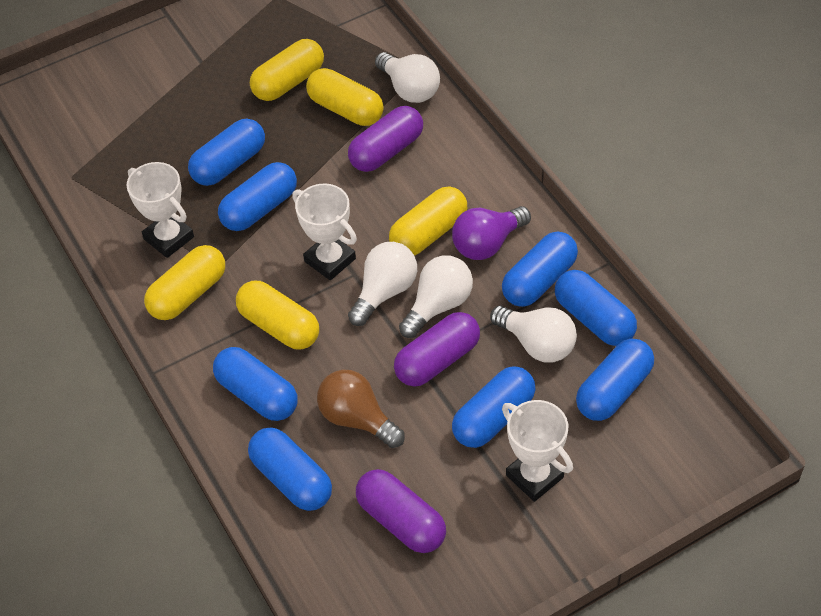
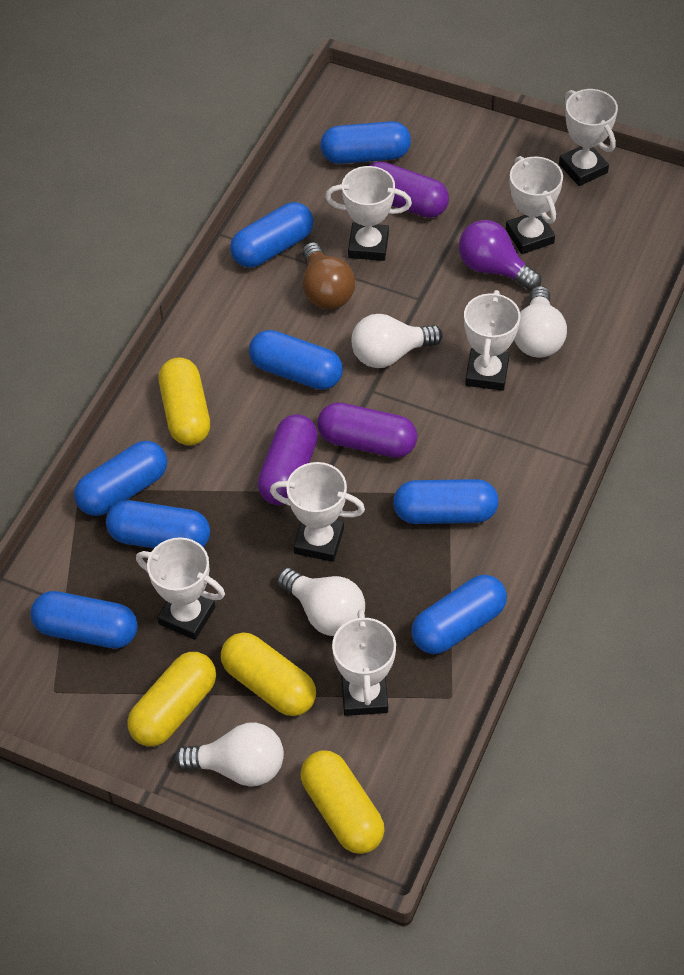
white trophy: 3 -> 7
yellow capsule: 5 -> 4

